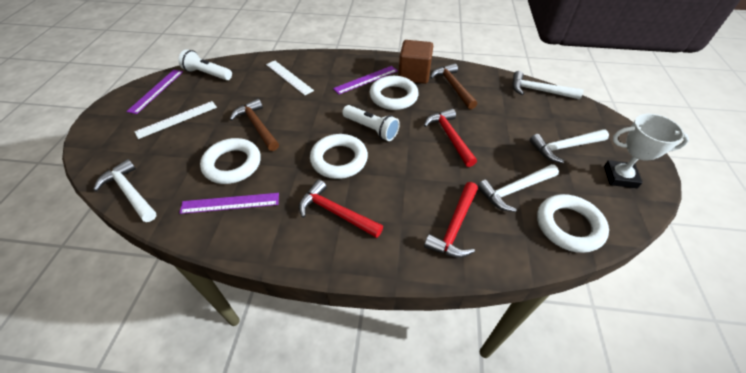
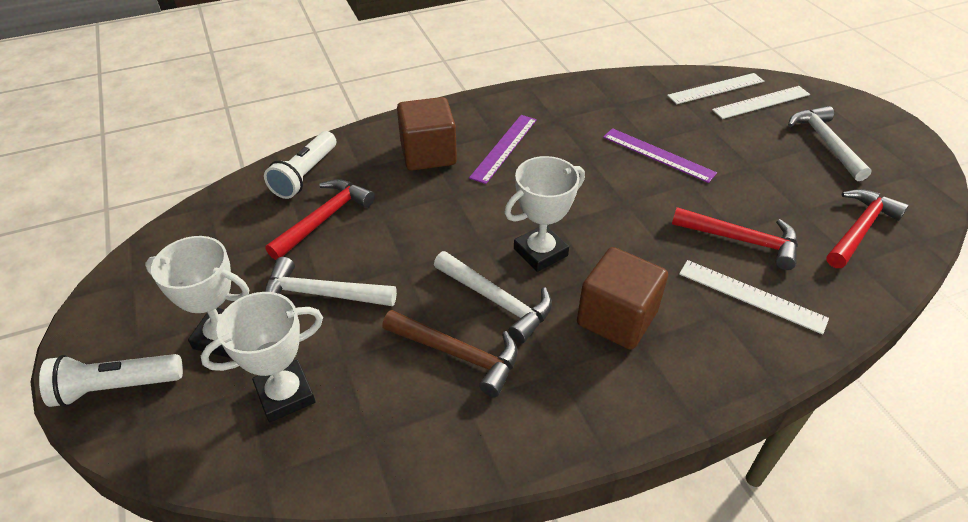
brown cube: 1 -> 2
brown hammer: 2 -> 1
purple ruler: 3 -> 2
white hammer: 4 -> 3
white ring: 4 -> 0
white ruler: 2 -> 3
white trophy: 1 -> 3

